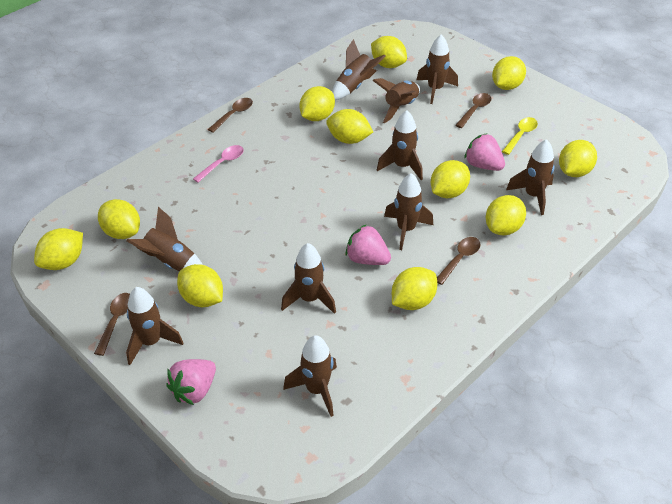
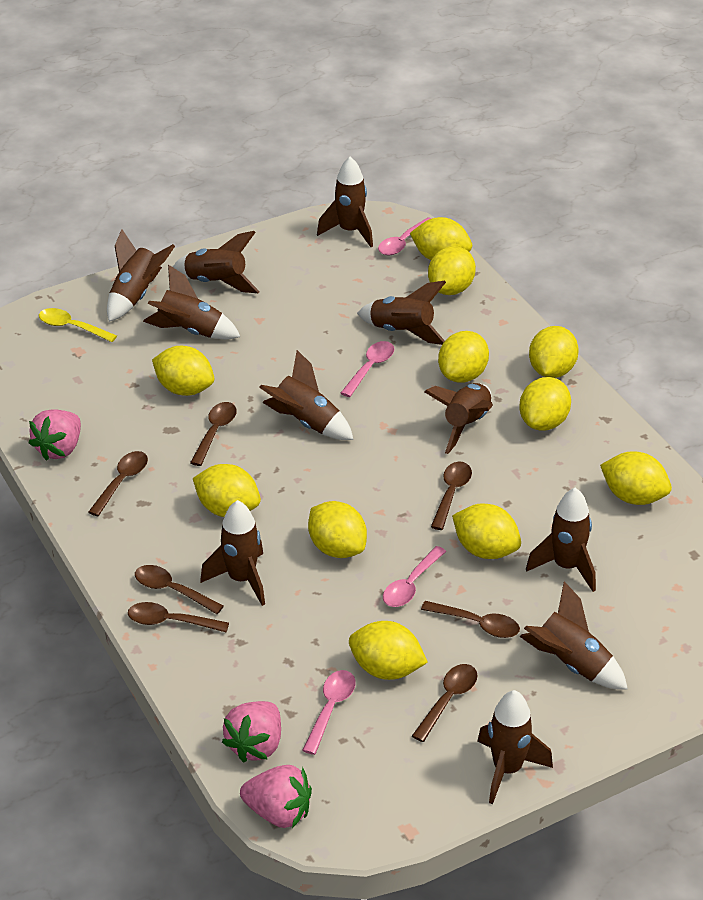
brown rocket: 10 -> 11
brown spoon: 4 -> 7
pink spoon: 1 -> 4

